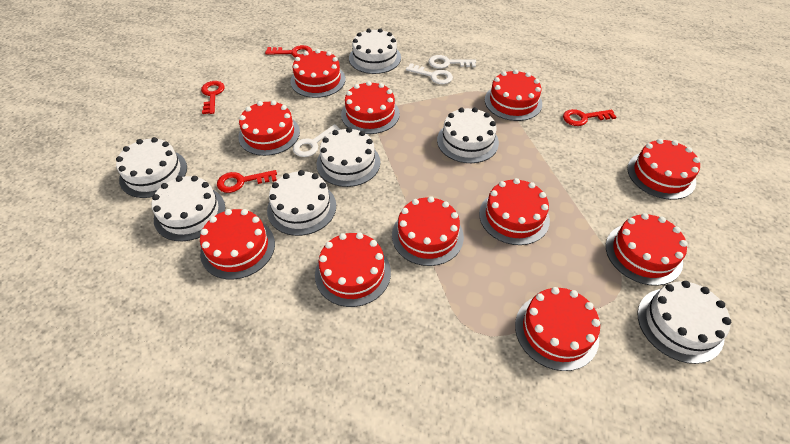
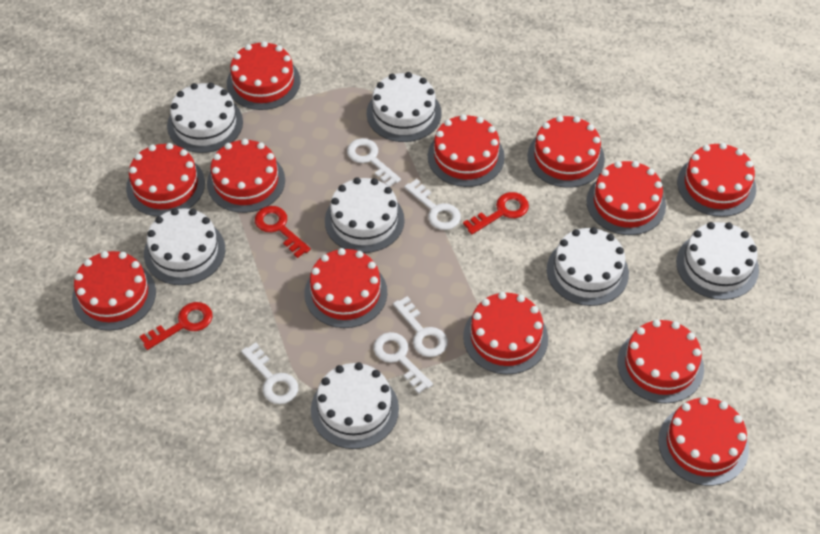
red cake: 11 -> 12
red key: 4 -> 3
white key: 3 -> 5

